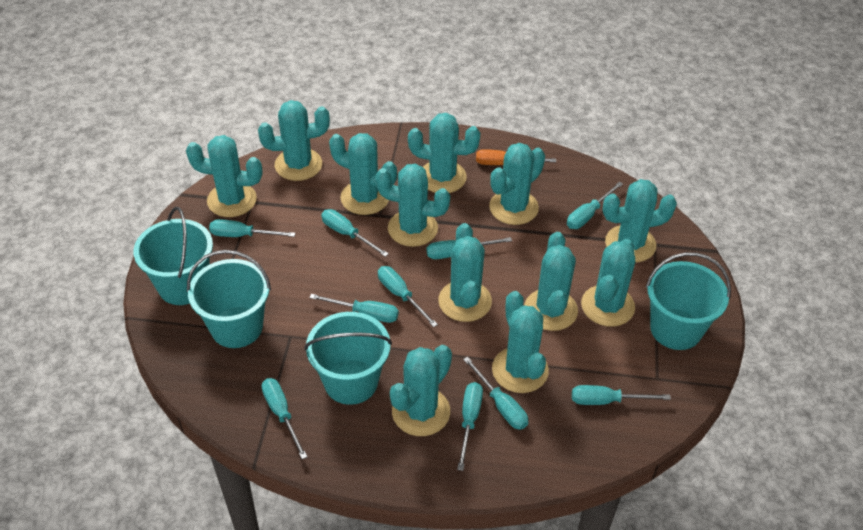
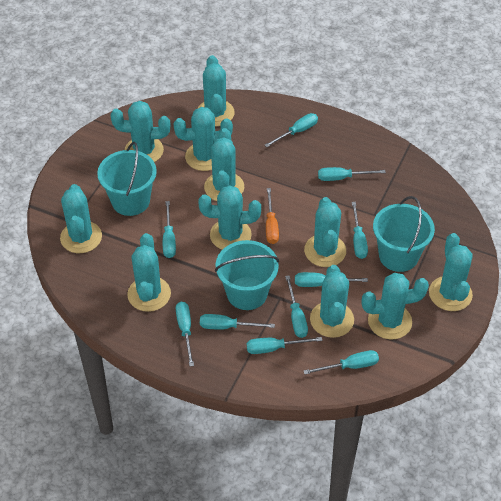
turquoise bucket: 4 -> 3
turquoise cactus: 12 -> 11

